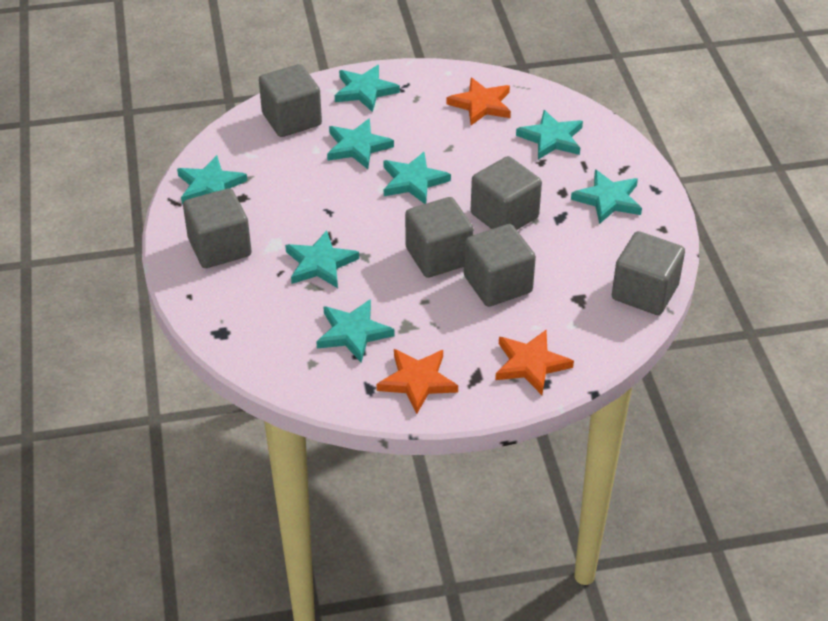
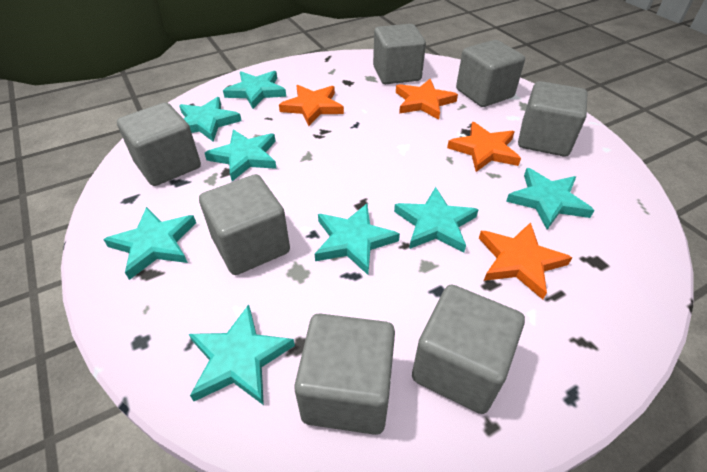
grey cube: 6 -> 7
orange star: 3 -> 4

